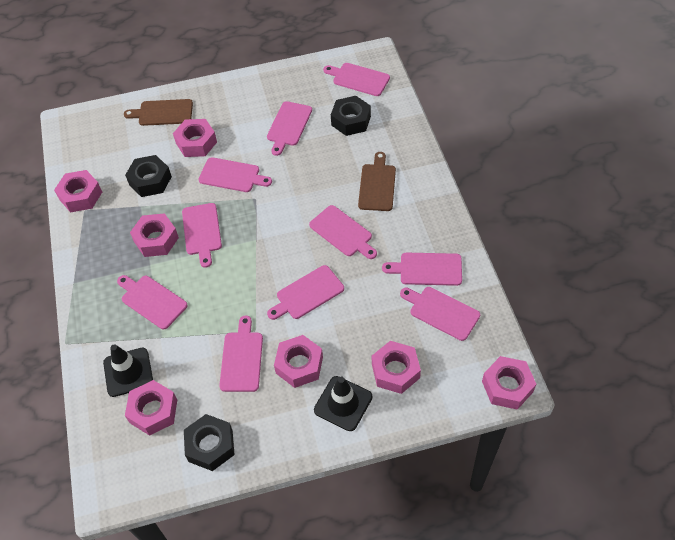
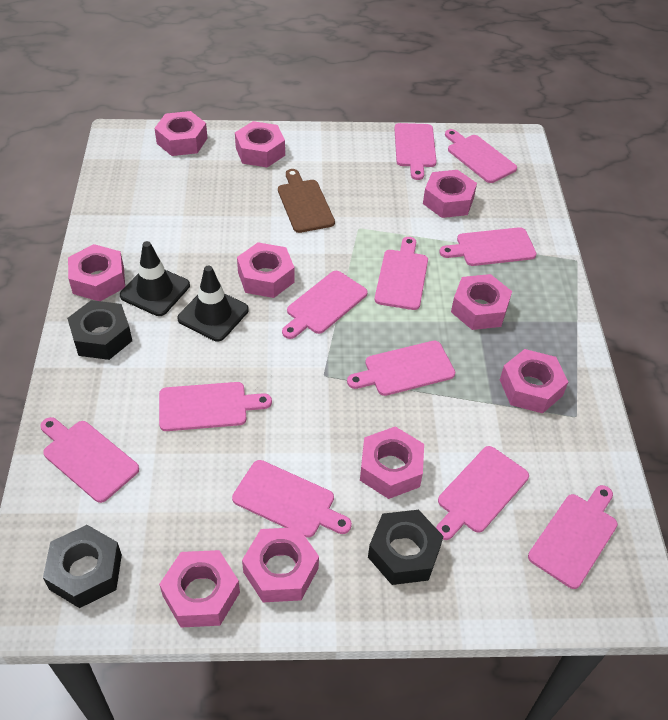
brown cutting board: 2 -> 1
pink cutting board: 10 -> 11
pink nut: 7 -> 10

